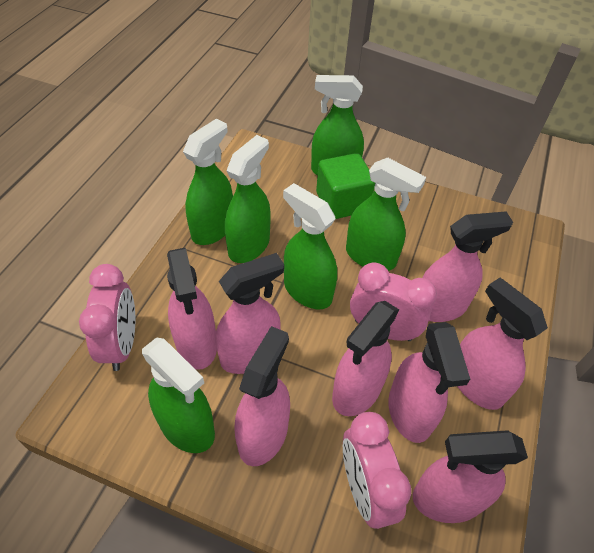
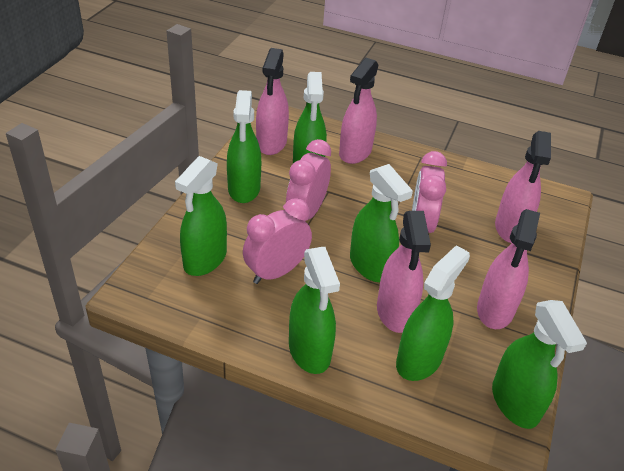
green cube: 1 -> 0
green spray bottle: 6 -> 7
pink spray bottle: 8 -> 5

